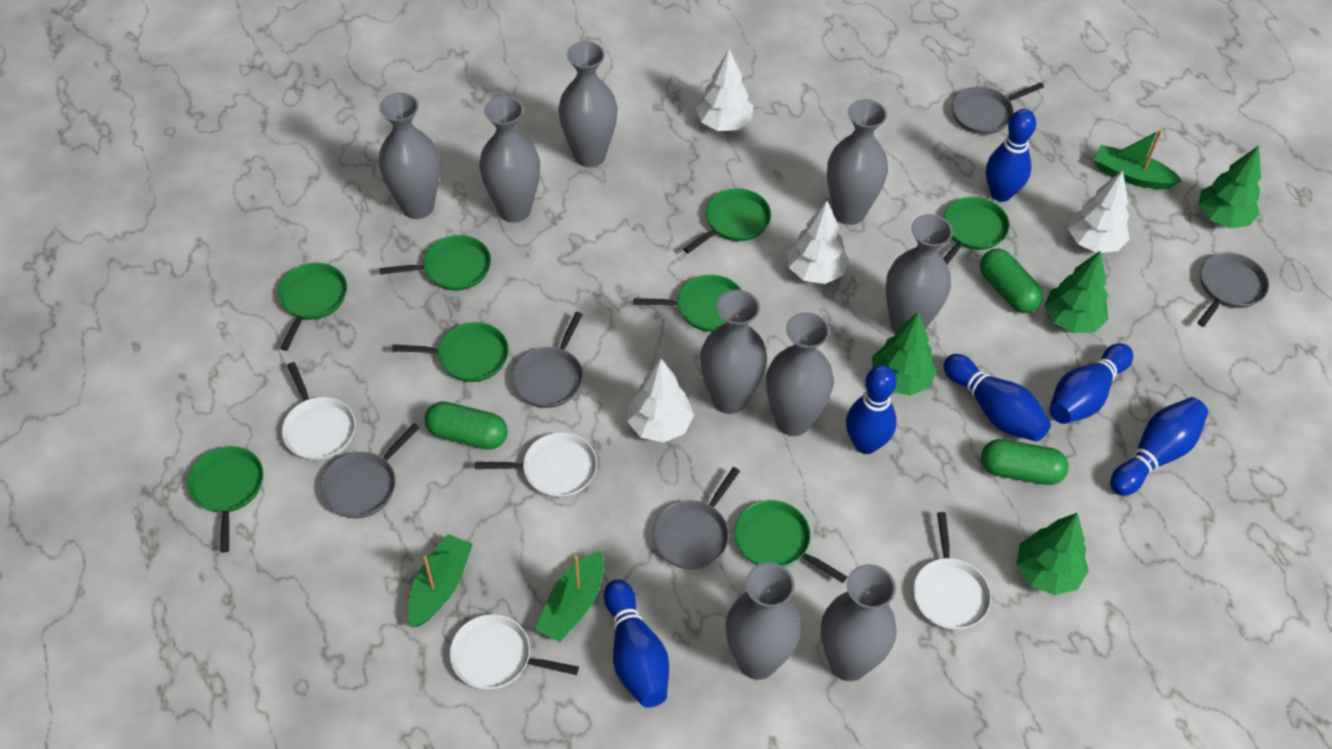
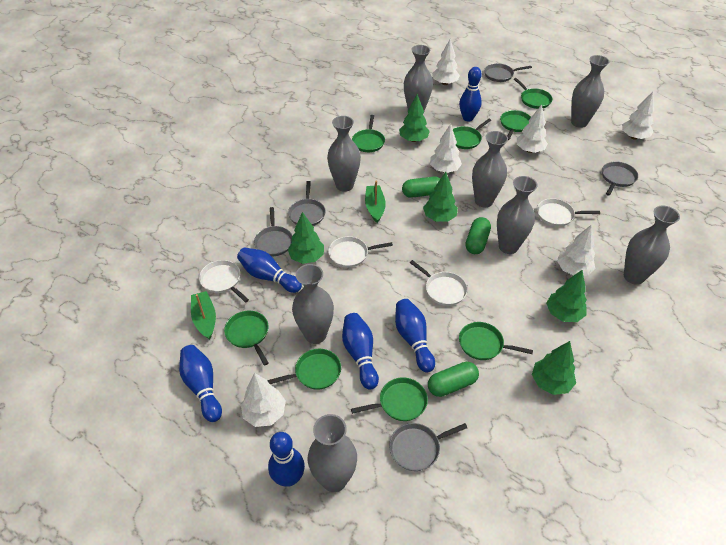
green boat: 3 -> 2
green tree: 4 -> 5
grey vase: 9 -> 8
white tree: 4 -> 6

